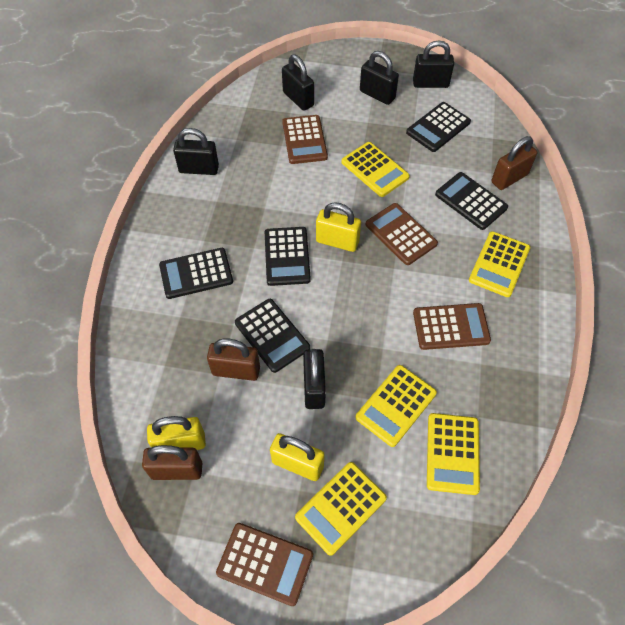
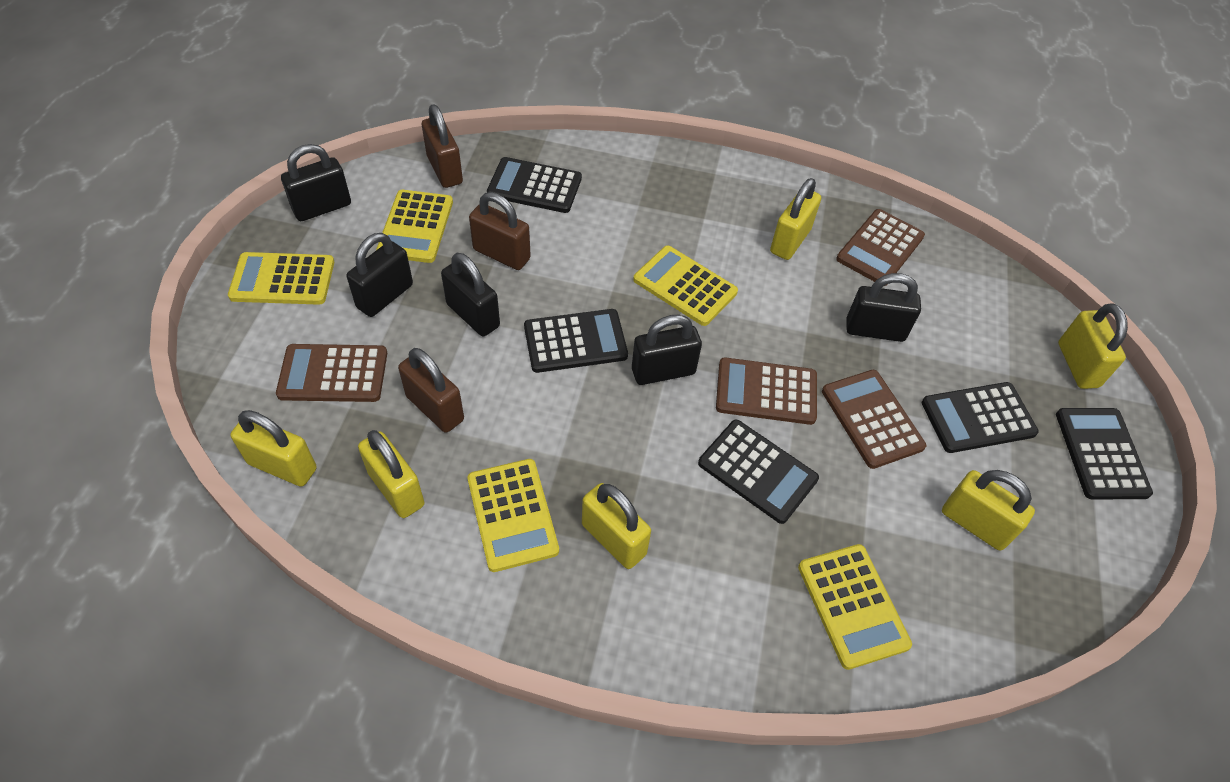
yellow padlock: 3 -> 6

